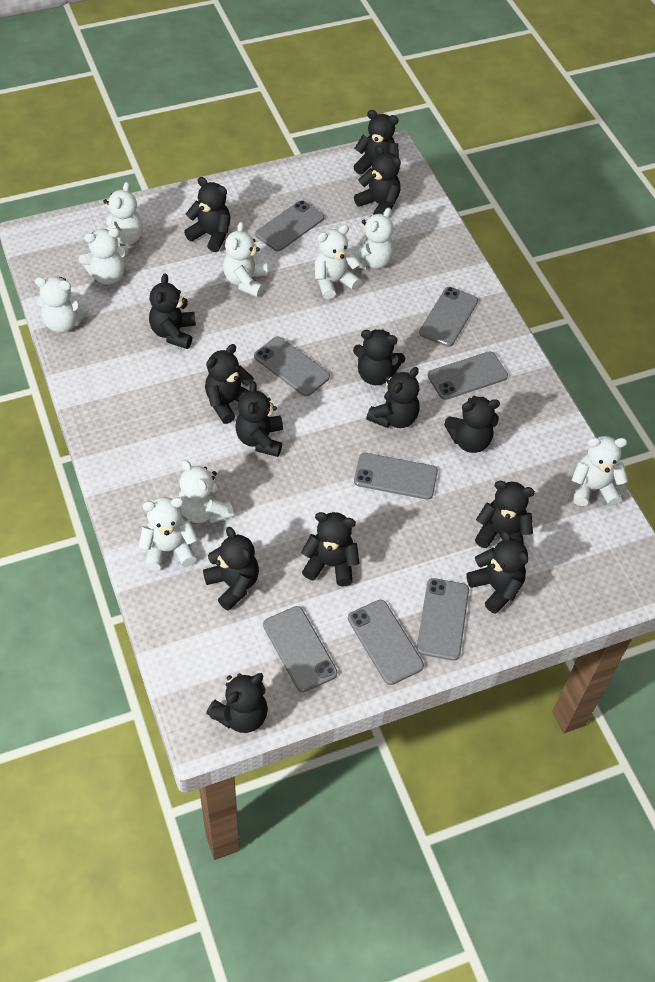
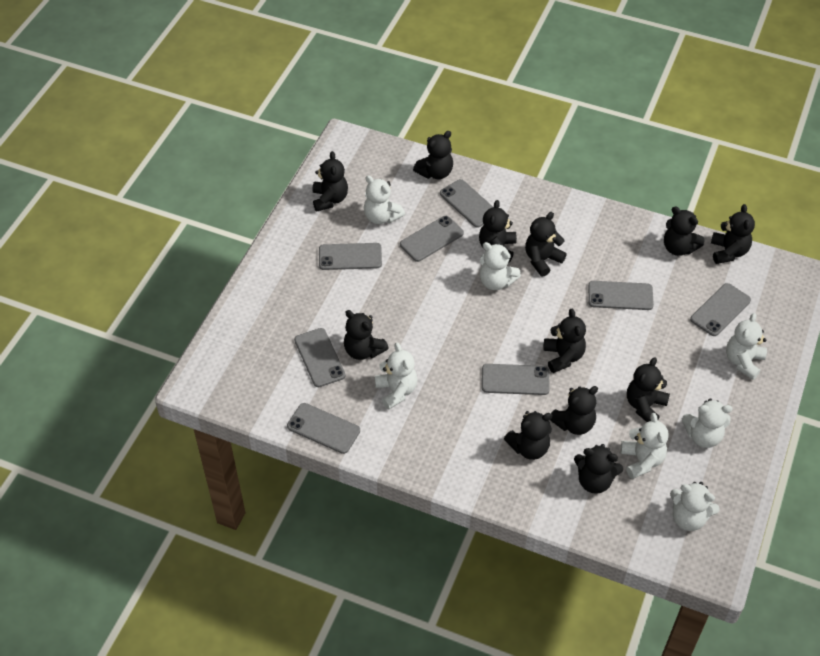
black teddy bear: 14 -> 12
white teddy bear: 9 -> 7

